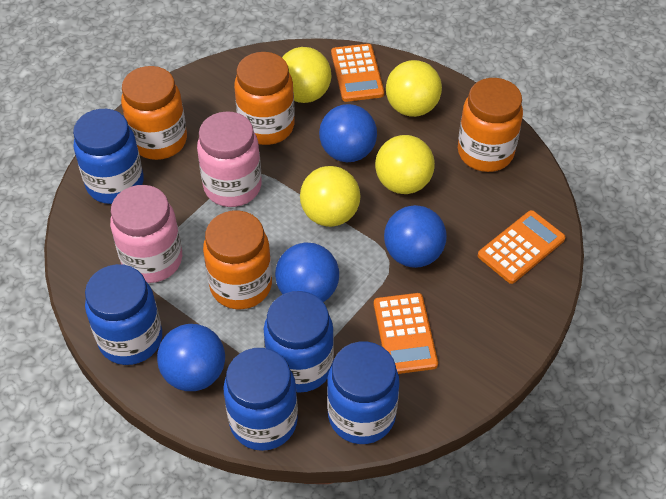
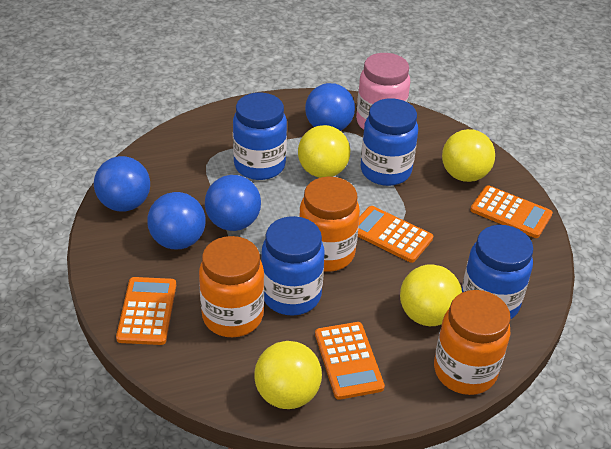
blue jar: 5 -> 4
orange calculator: 3 -> 4
orange jar: 4 -> 3
pink jar: 2 -> 1

